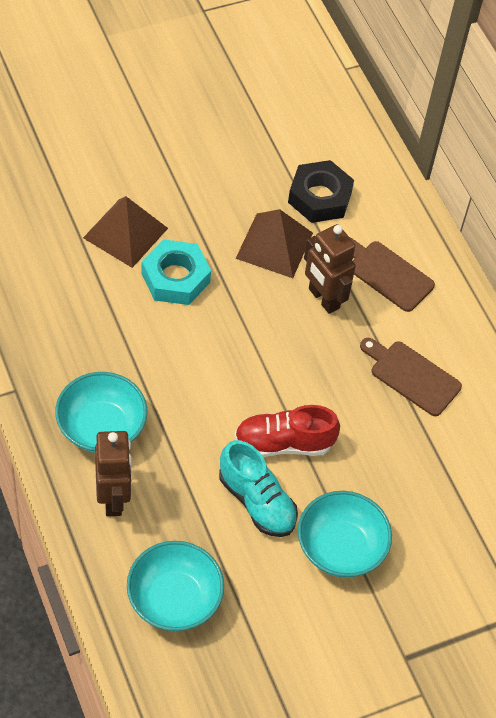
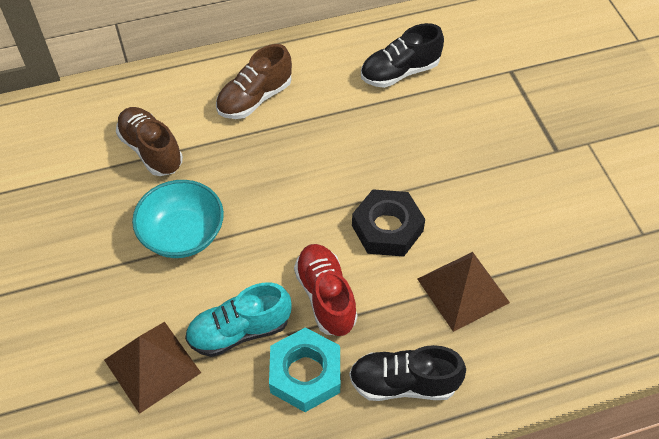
black shoe: 0 -> 2
brown cutting board: 2 -> 0
brown robot: 2 -> 0
brown shoe: 0 -> 2
turquoise bowl: 3 -> 1

